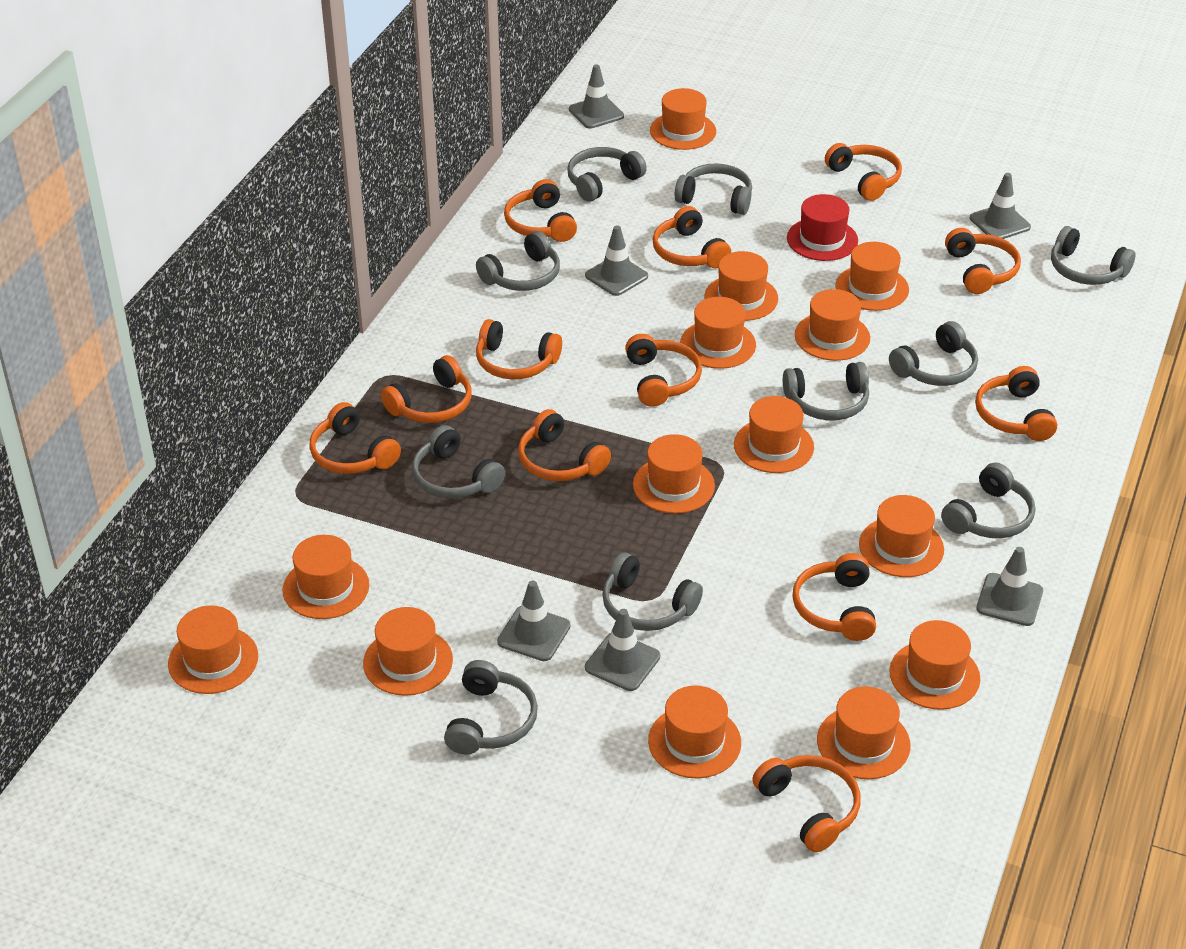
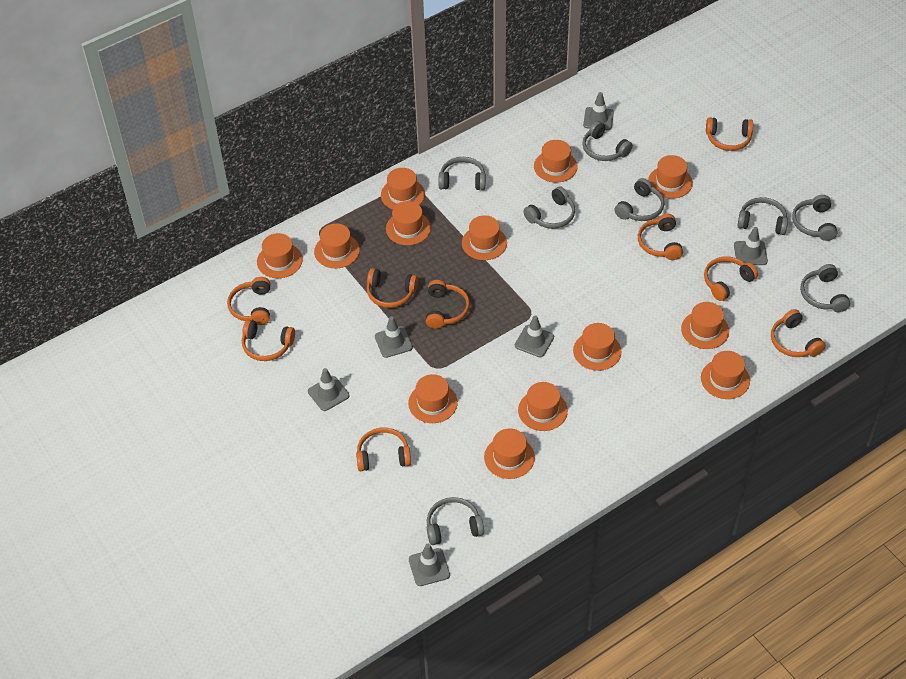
grey headphones: 10 -> 8
orange hat: 14 -> 13
orange headphones: 12 -> 9
red hat: 1 -> 0

